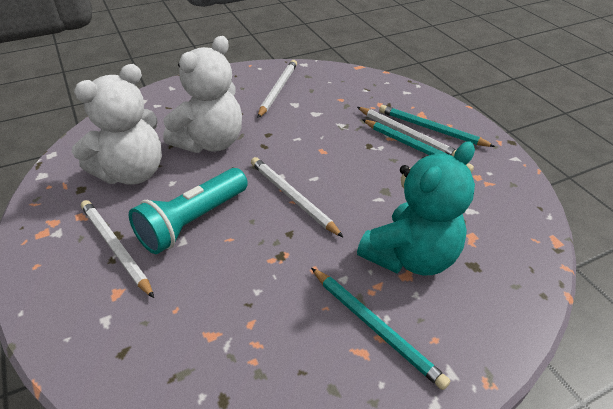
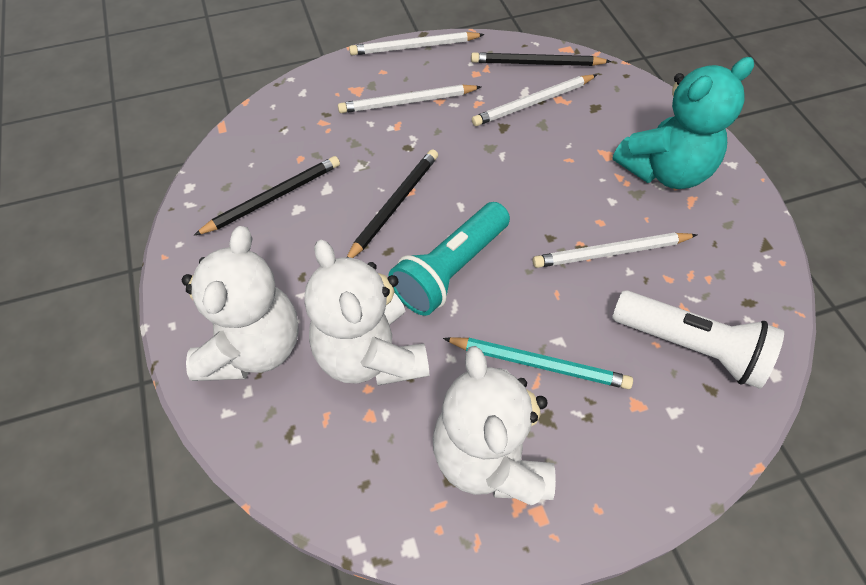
black pencil: 0 -> 3
turquoise pencil: 3 -> 1
white flashlight: 0 -> 1
white teddy bear: 2 -> 3

